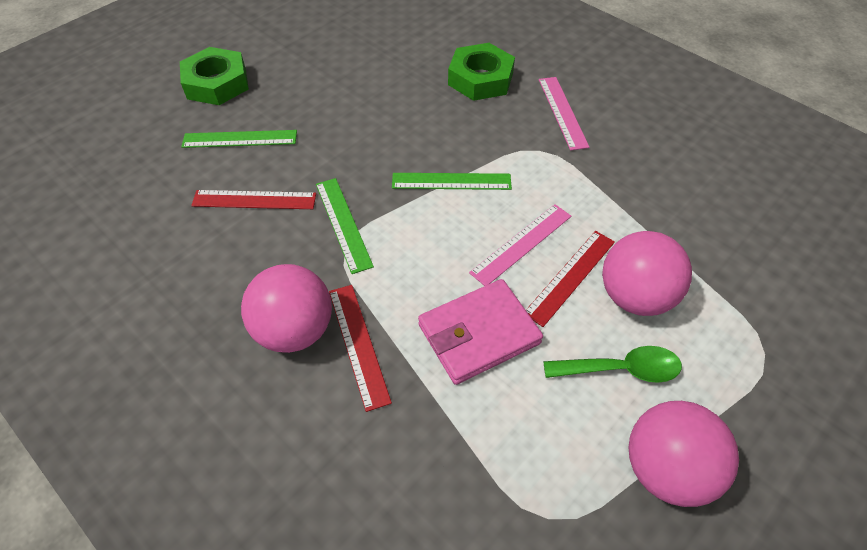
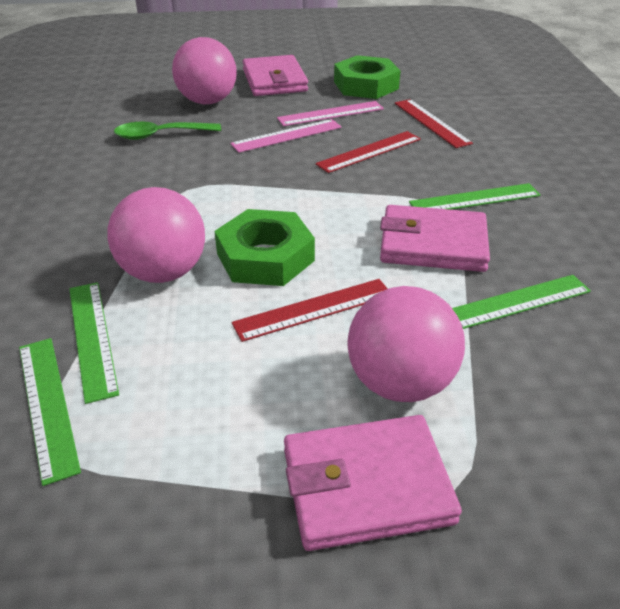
green ruler: 3 -> 4
pink wallet: 1 -> 3

